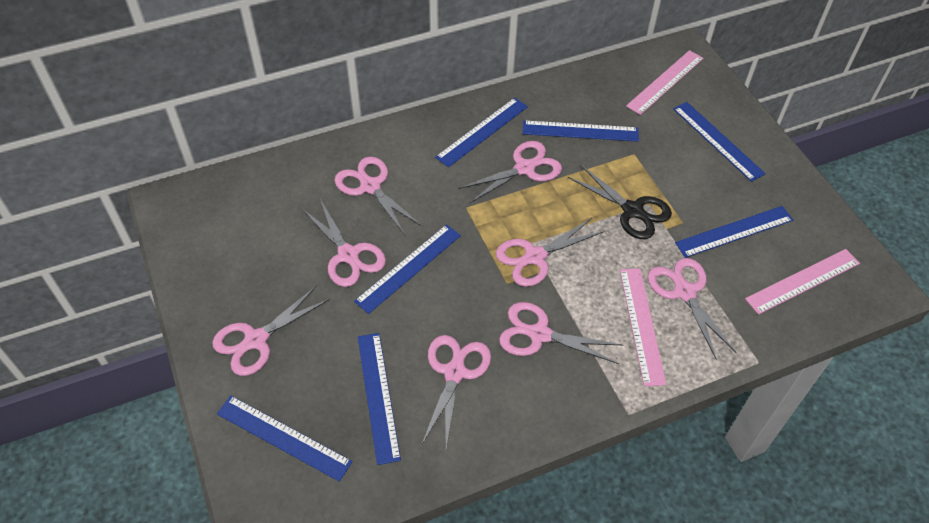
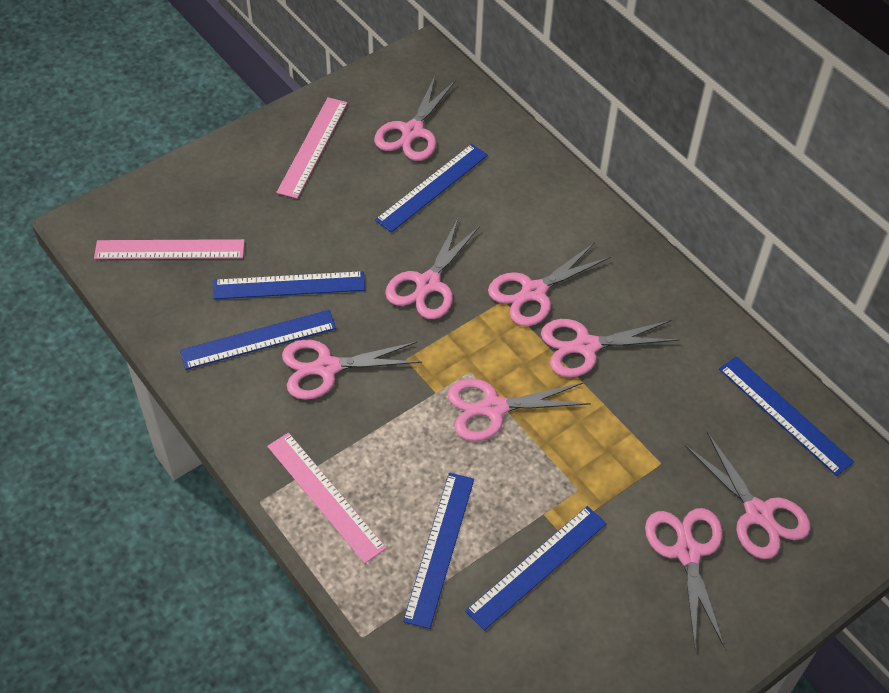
black scissors: 1 -> 0
blue ruler: 7 -> 6

